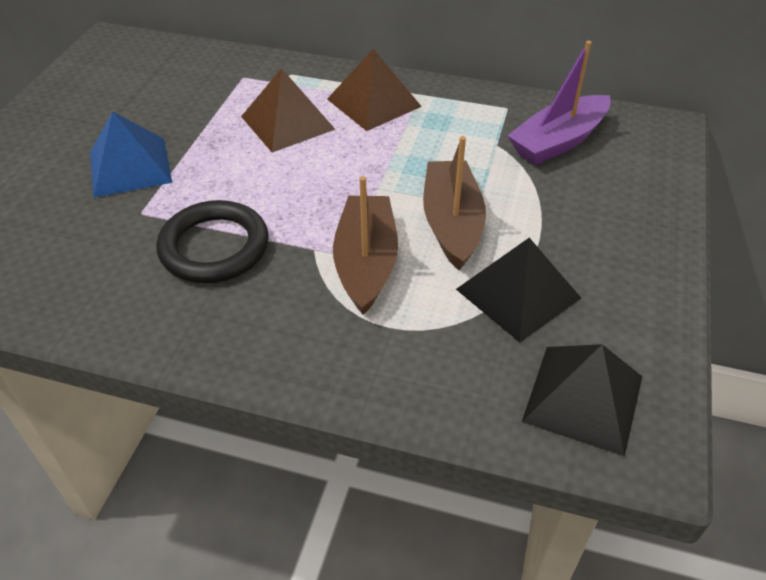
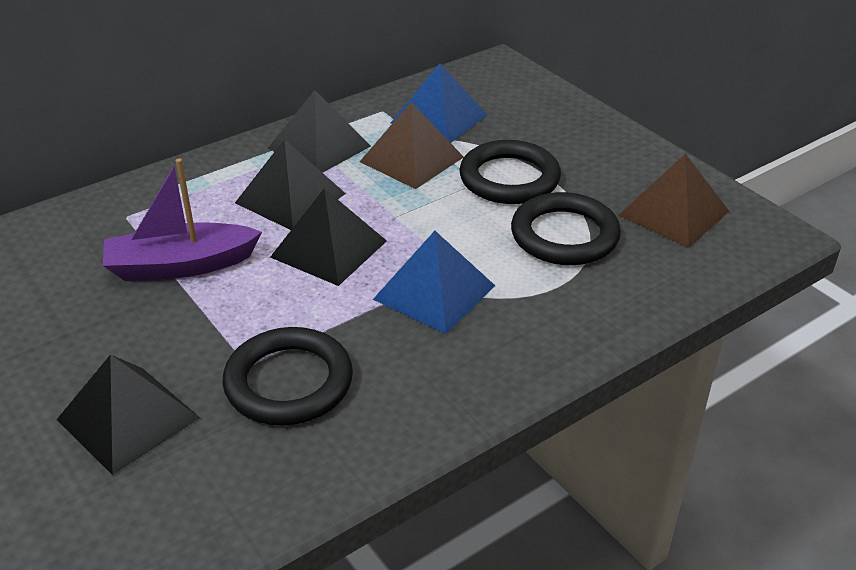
black pyramid: 2 -> 4
black ring: 1 -> 3
blue pyramid: 1 -> 2
brown boat: 2 -> 0

